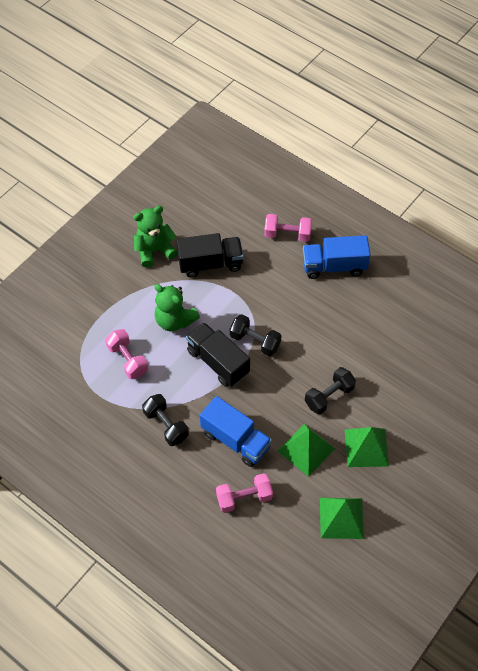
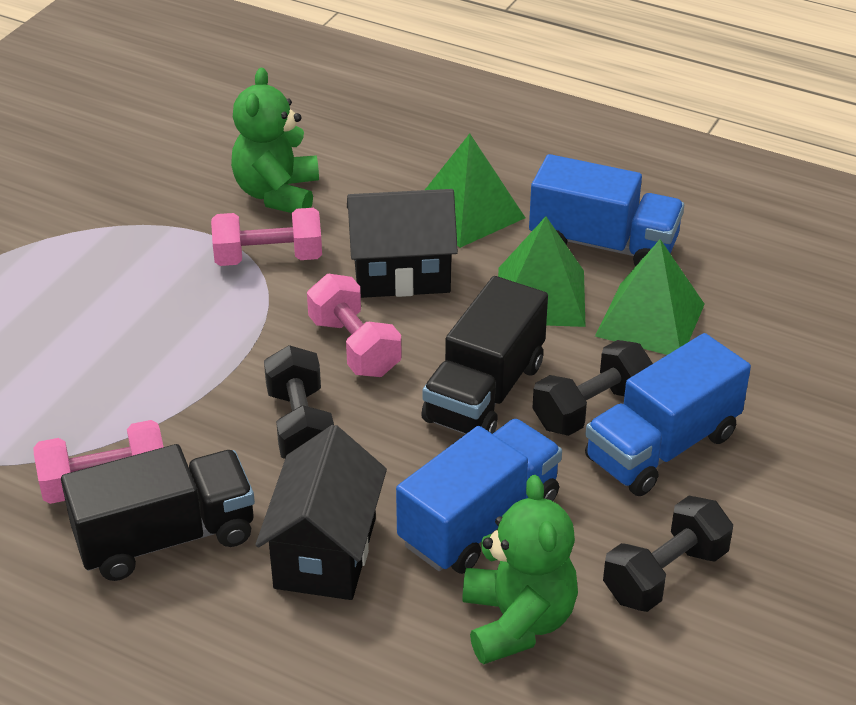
black house: 0 -> 2
blue truck: 2 -> 3

